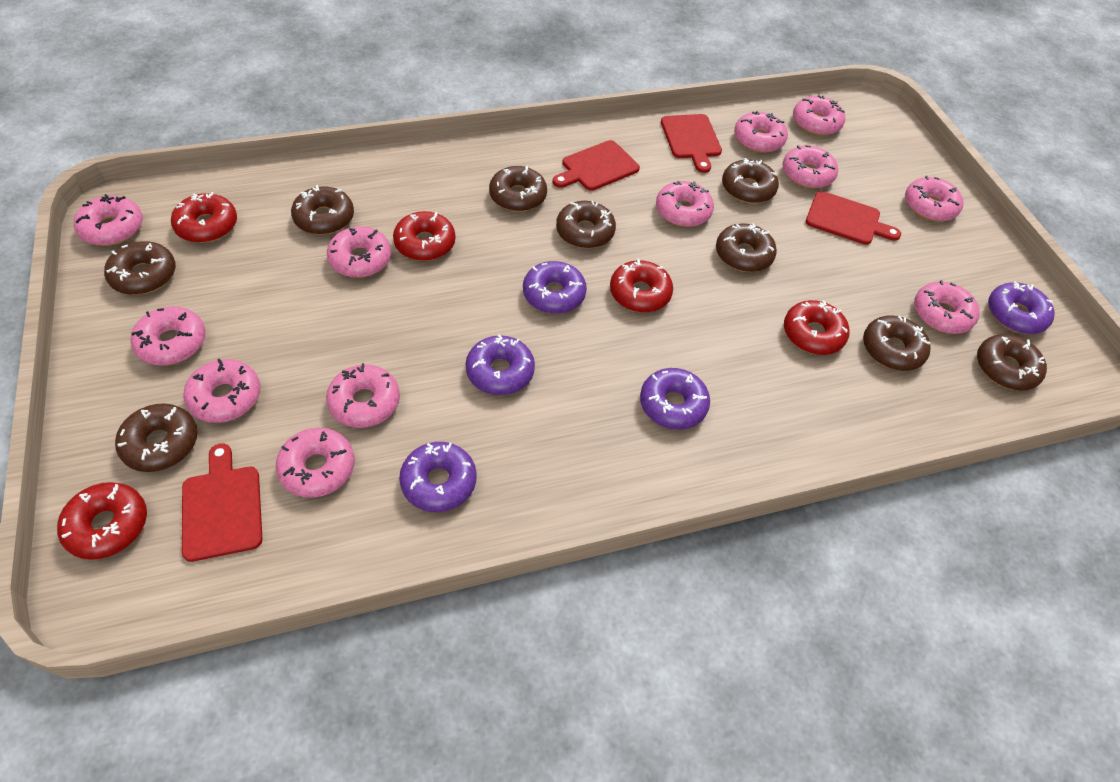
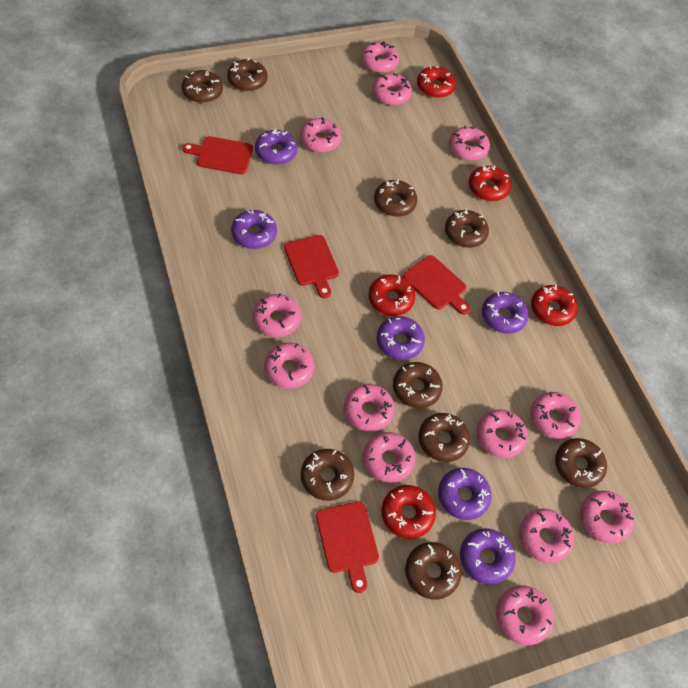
pink donut: 12 -> 13
purple donut: 5 -> 6

